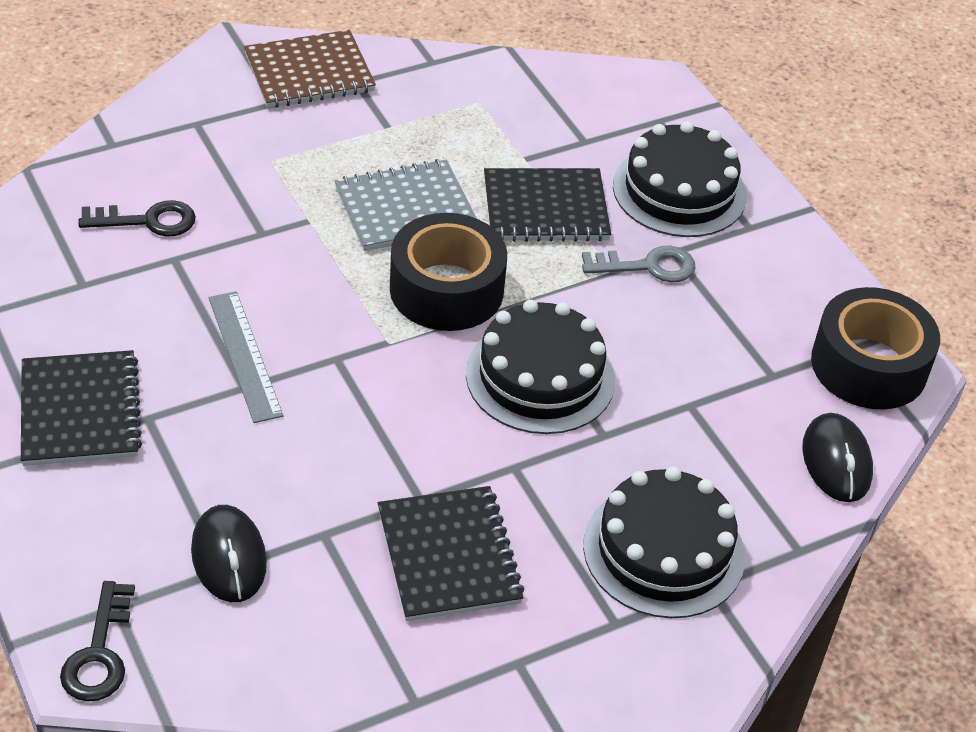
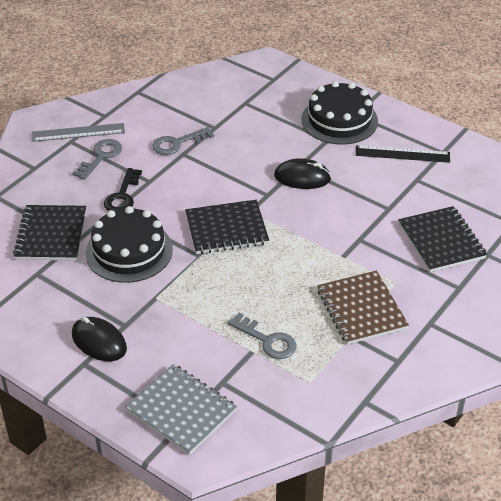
black cake: 3 -> 2
black key: 2 -> 1
black ruler: 0 -> 1
black tape: 2 -> 0
grey key: 1 -> 3

